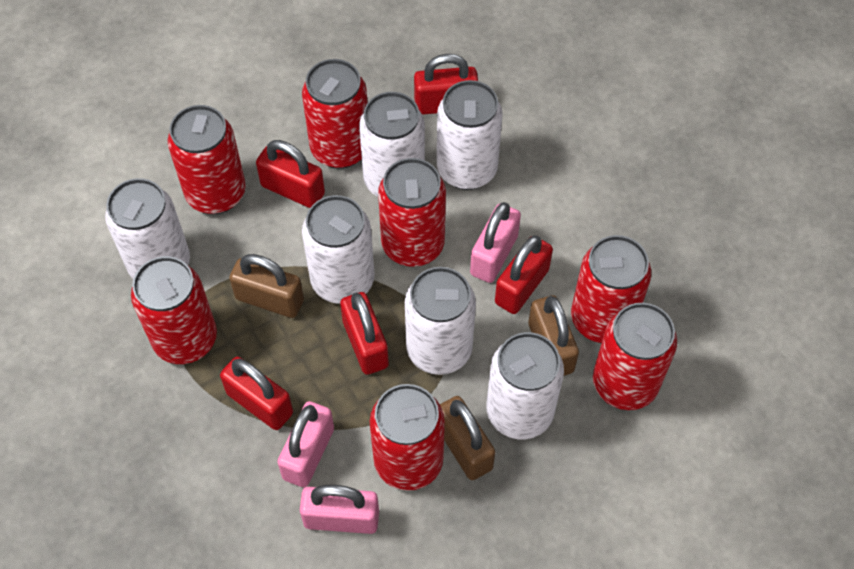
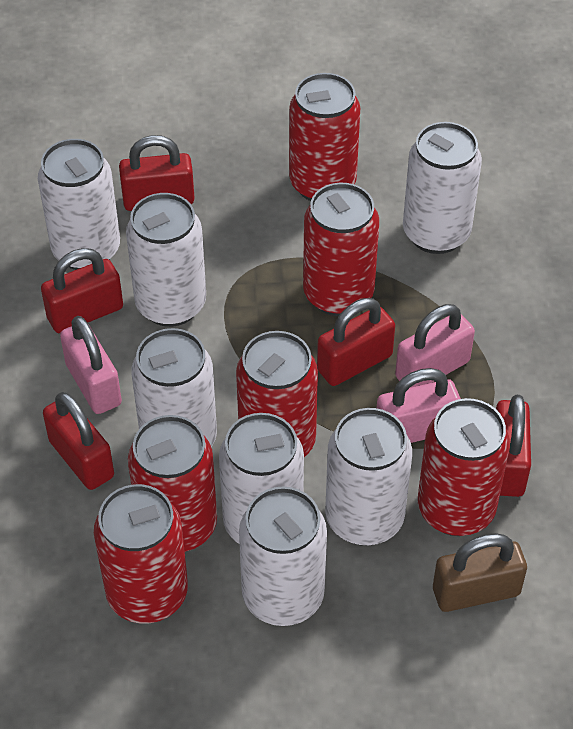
brown padlock: 3 -> 1
red can: 7 -> 6
white can: 6 -> 7

